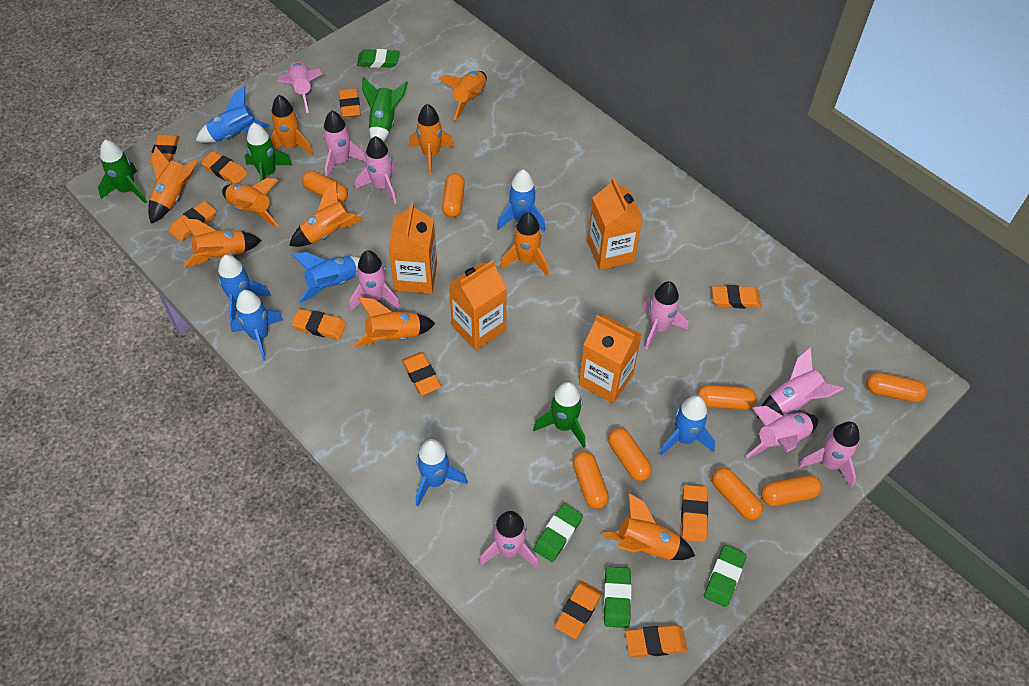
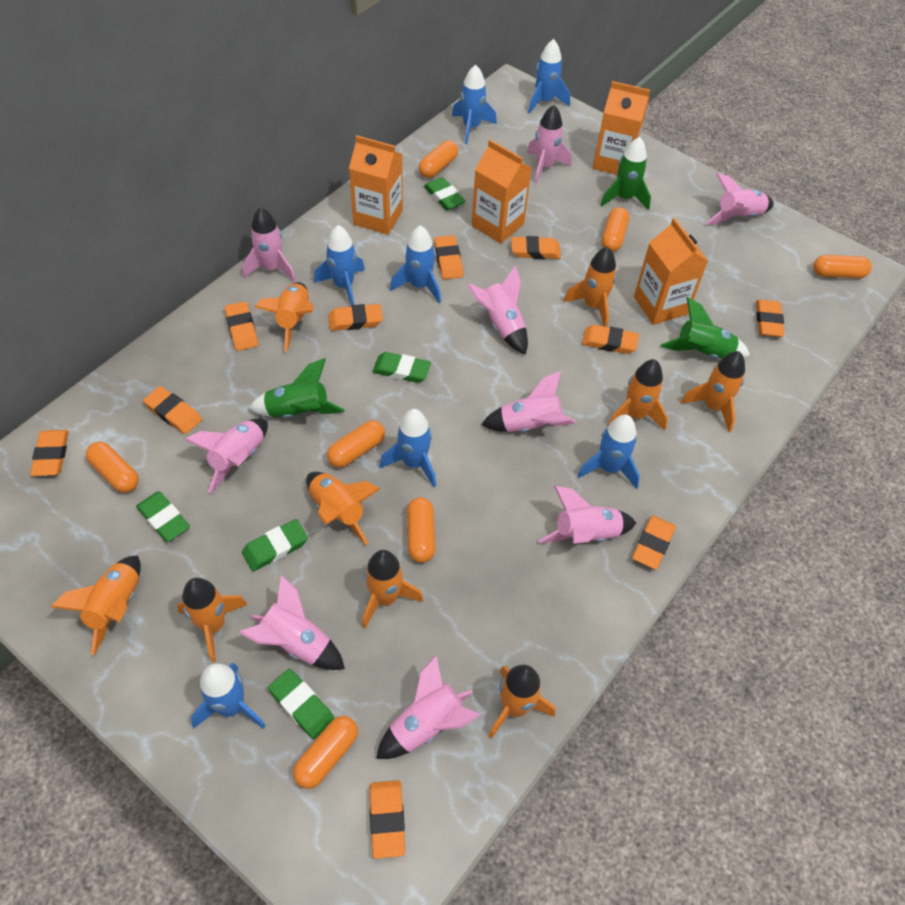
green eraser: 4 -> 5
green rocket: 4 -> 3
orange capsule: 8 -> 7
orange rocket: 10 -> 9

